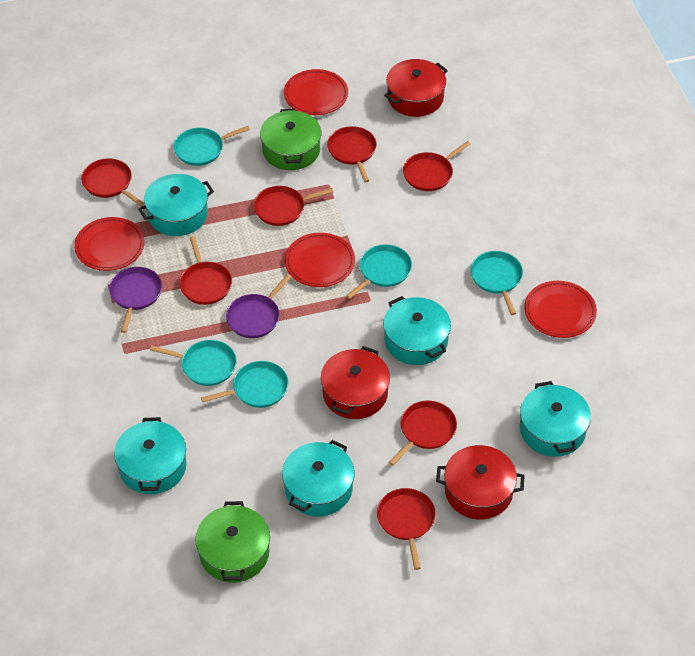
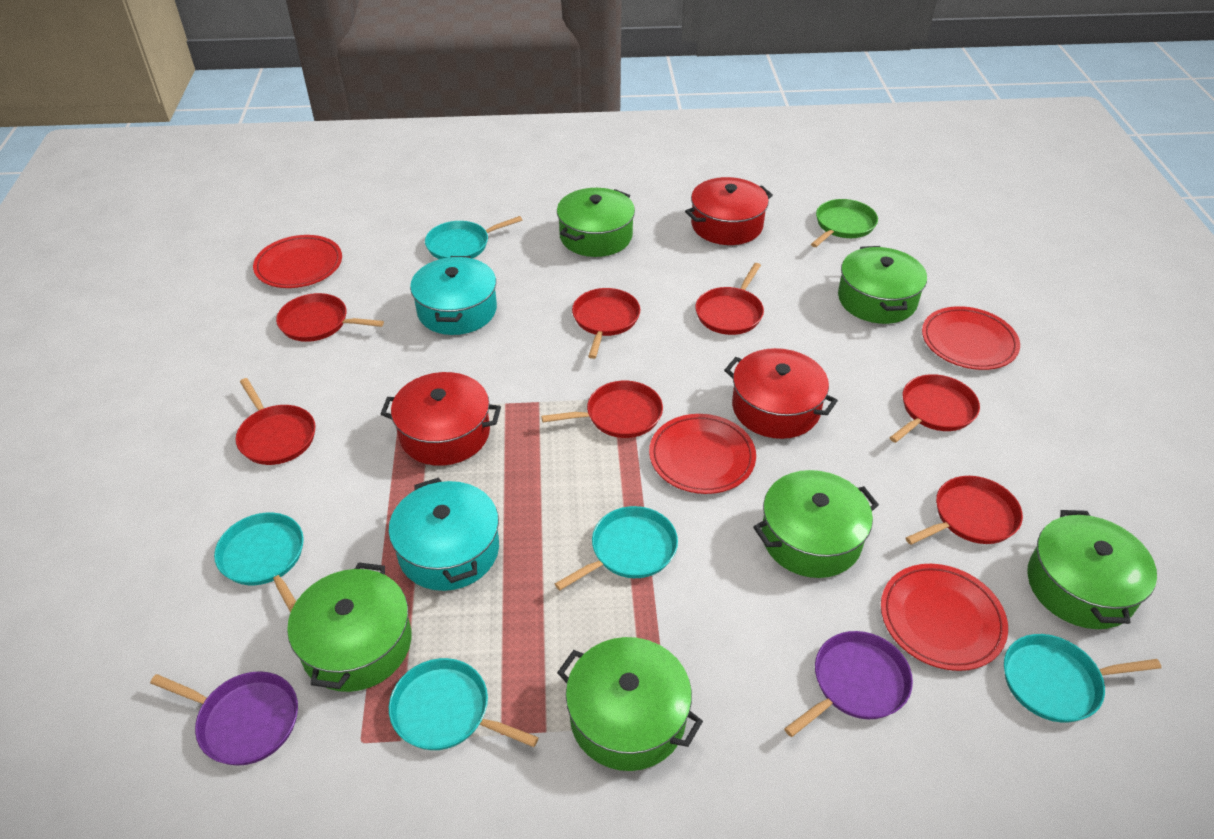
green pan: 0 -> 1
green pot: 2 -> 6
turquoise pot: 5 -> 2

